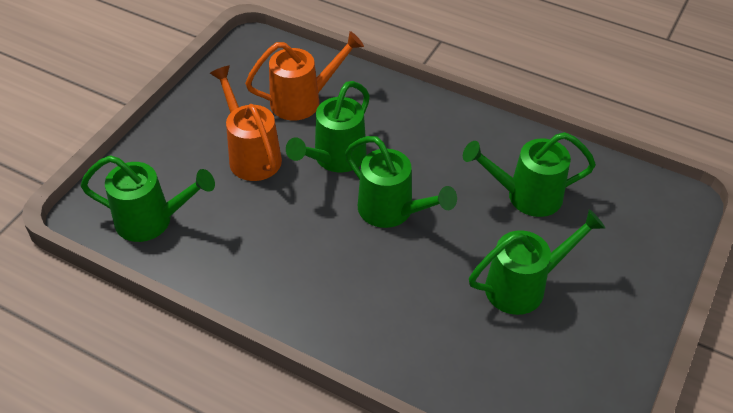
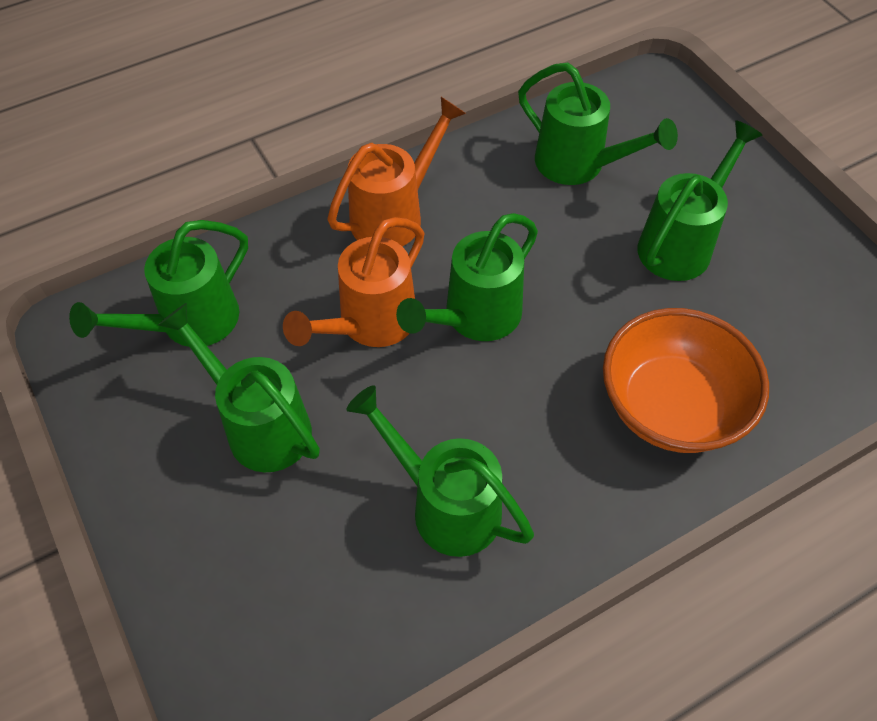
green watering can: 5 -> 6
orange bowl: 0 -> 1

